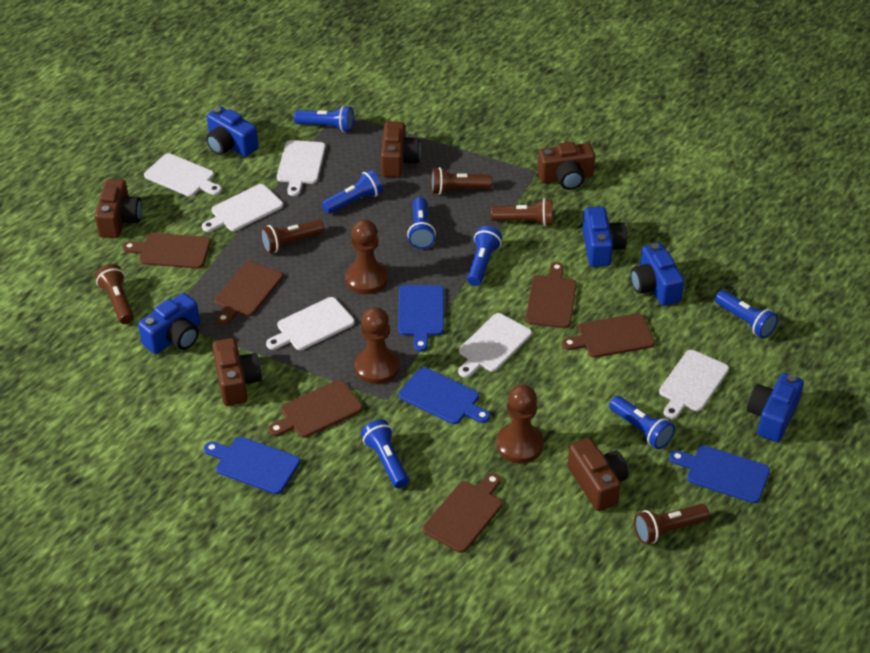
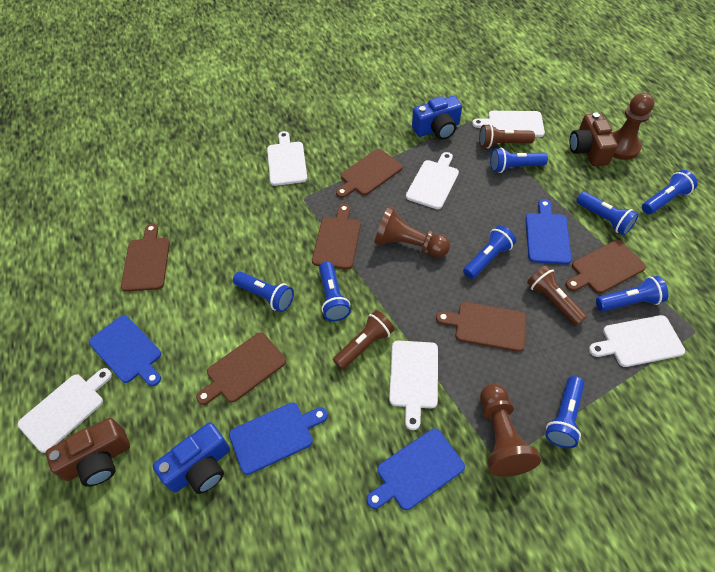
blue camera: 5 -> 2
blue flashlight: 7 -> 8
brown camera: 5 -> 2
brown flashlight: 5 -> 3

